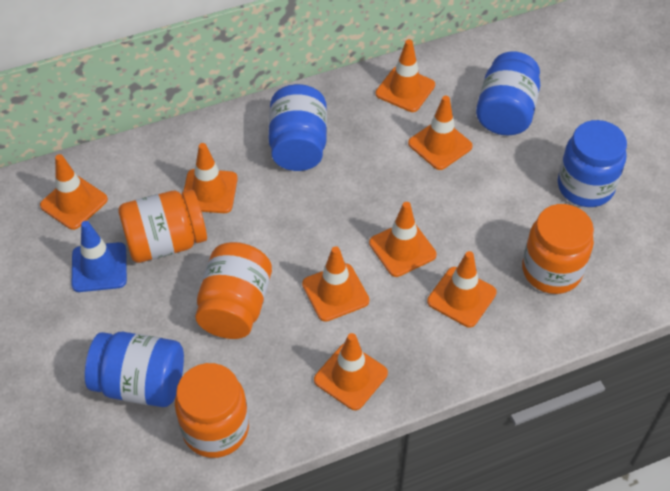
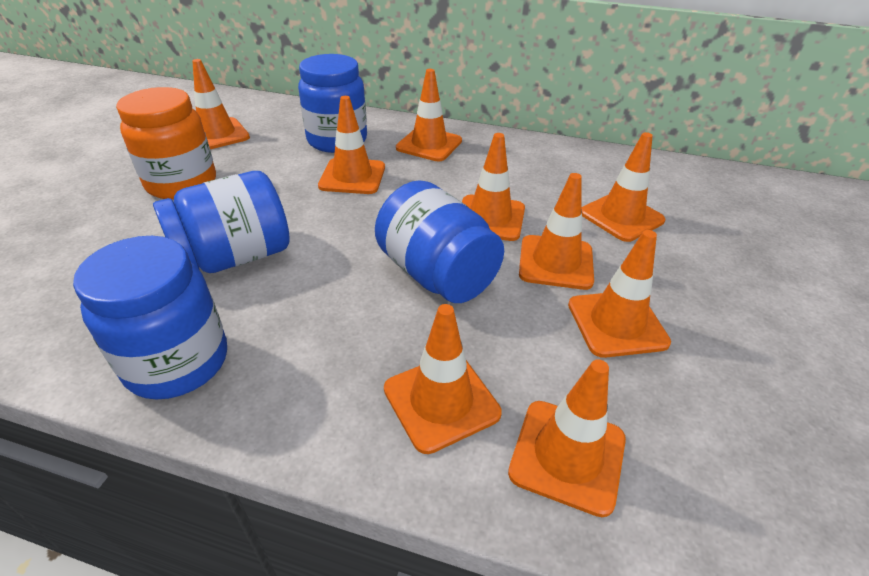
blue traffic cone: 1 -> 0
orange jar: 4 -> 1
orange traffic cone: 8 -> 9

